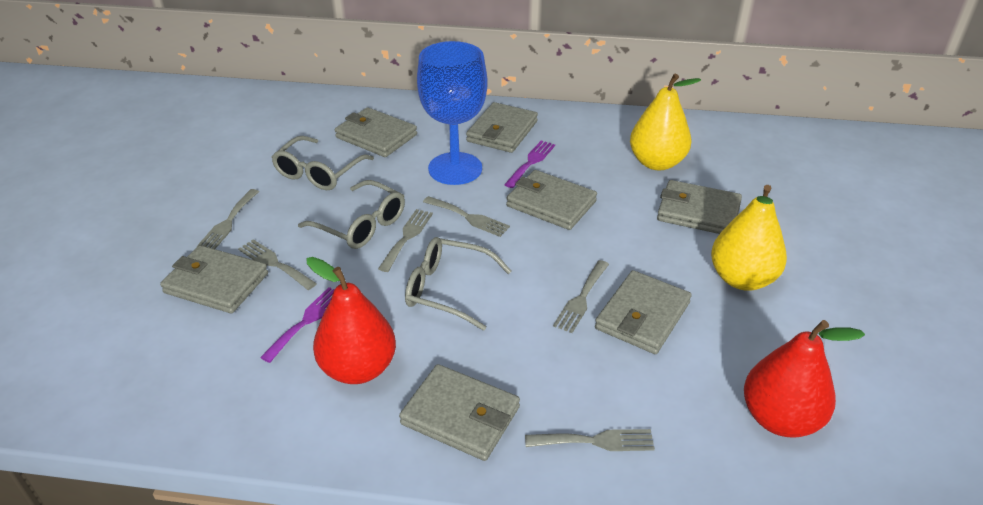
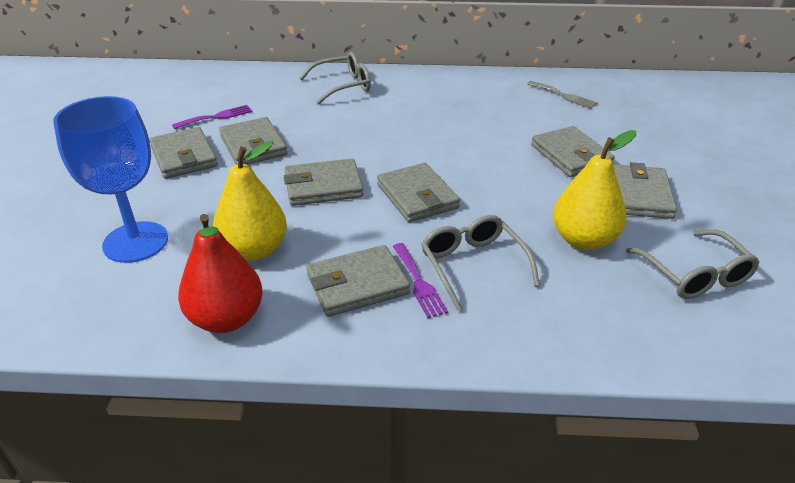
grey fork: 6 -> 1
red pear: 2 -> 1

